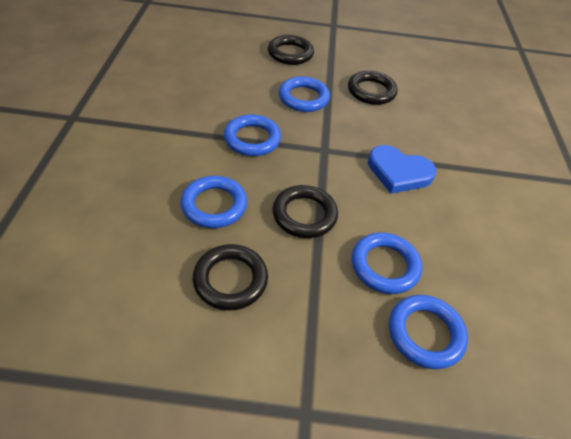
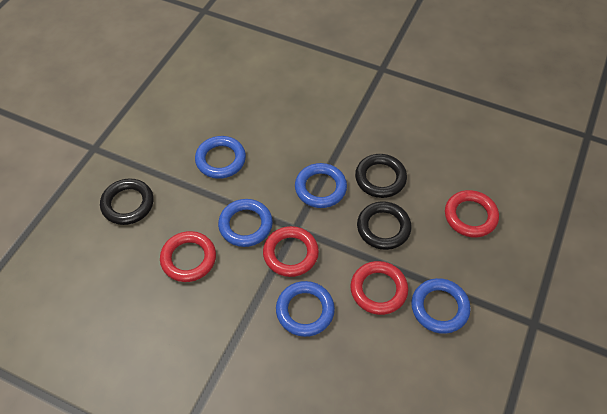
black ring: 4 -> 3
blue heart: 1 -> 0
red ring: 0 -> 4

